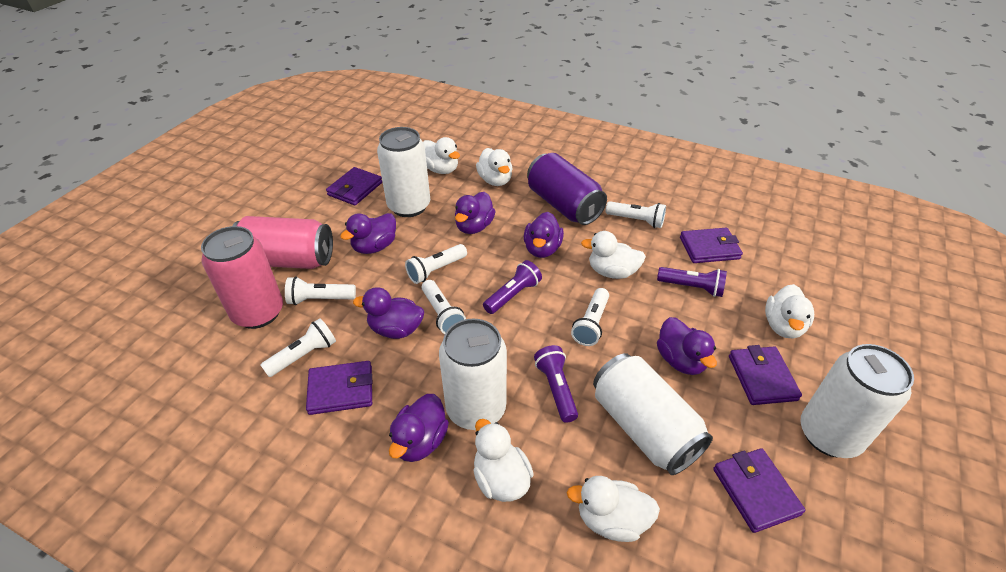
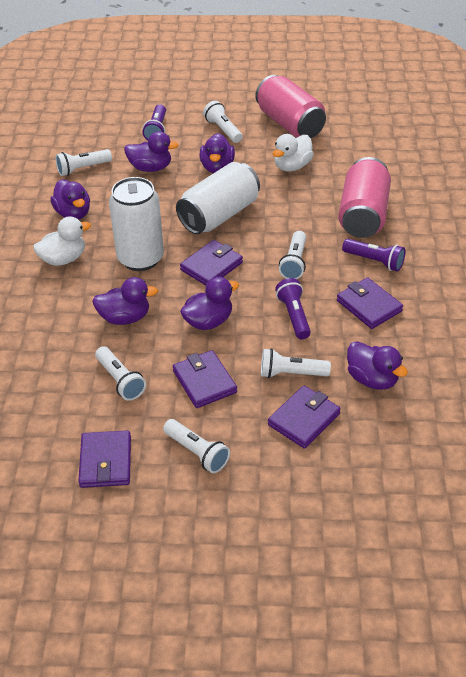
purple can: 1 -> 0
white can: 4 -> 2
white duck: 6 -> 2

